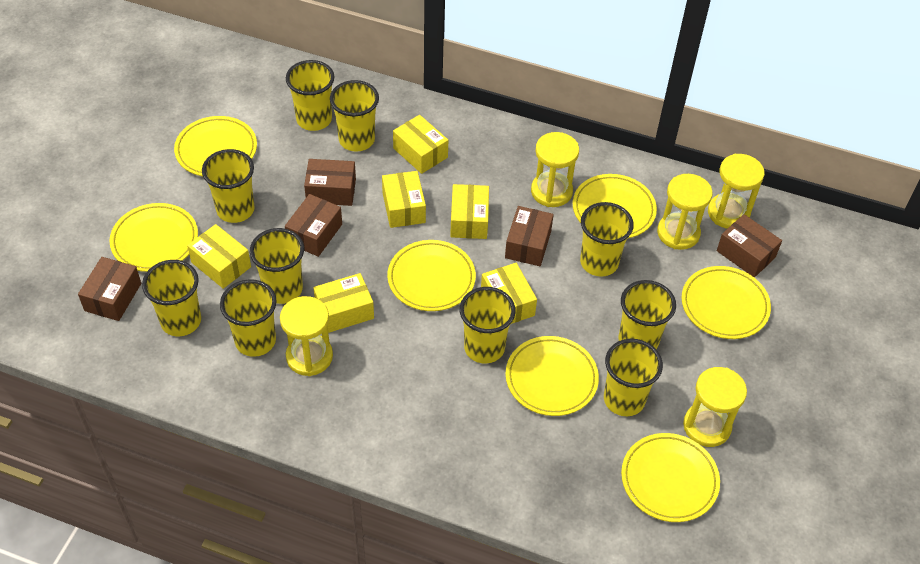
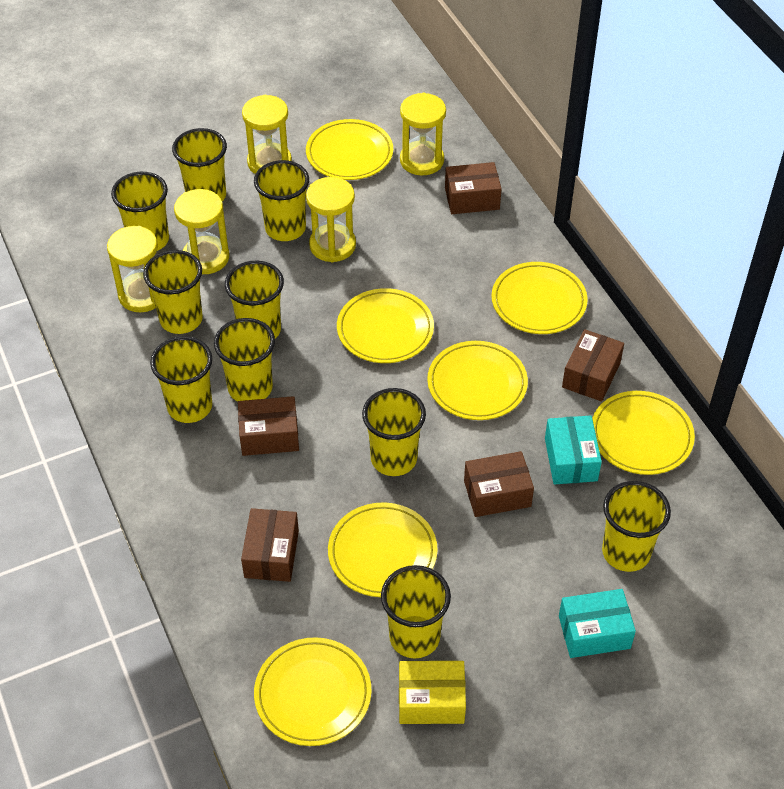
turquoise box: 0 -> 2
yellow box: 6 -> 1

